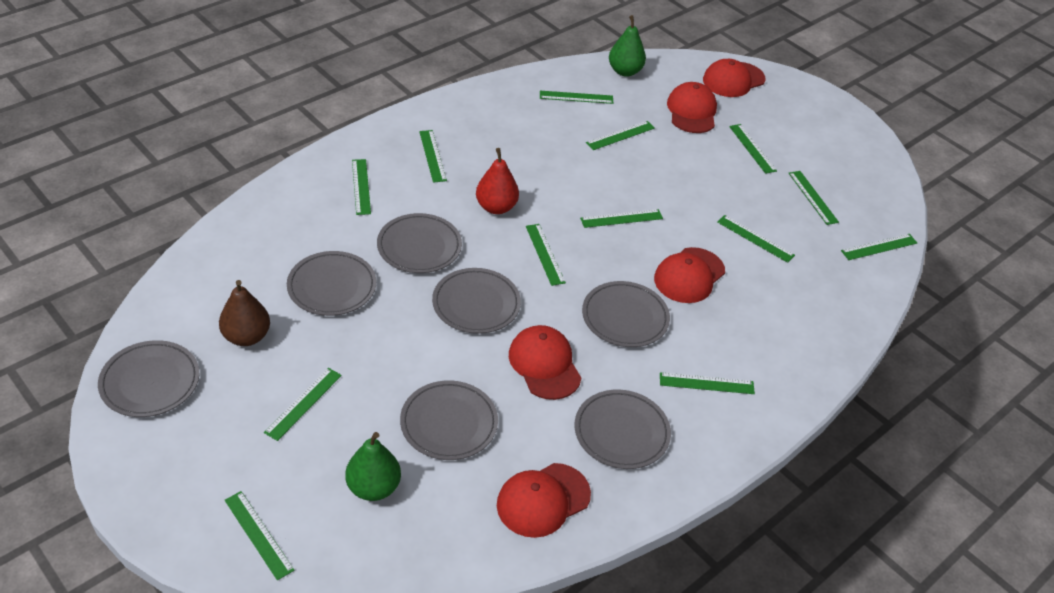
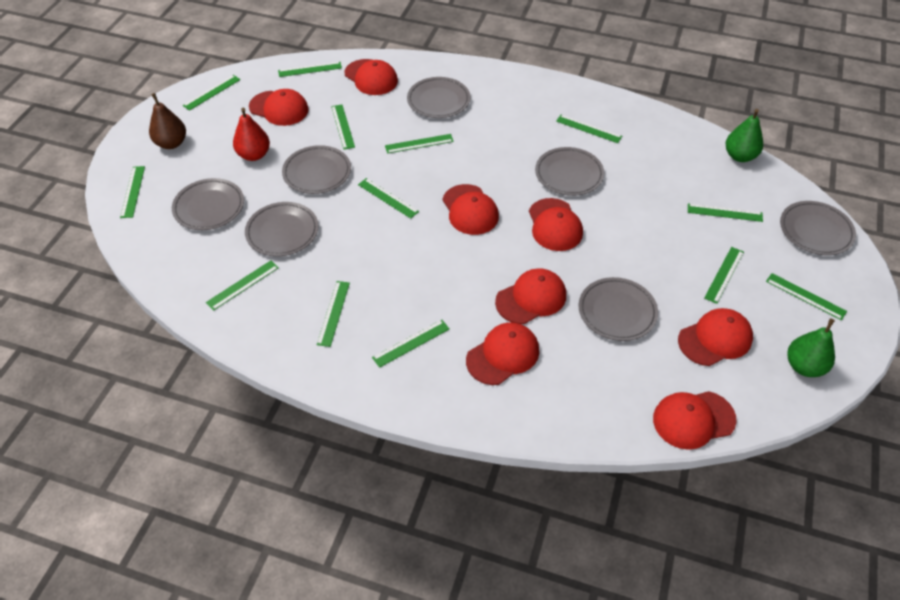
red cap: 5 -> 8

